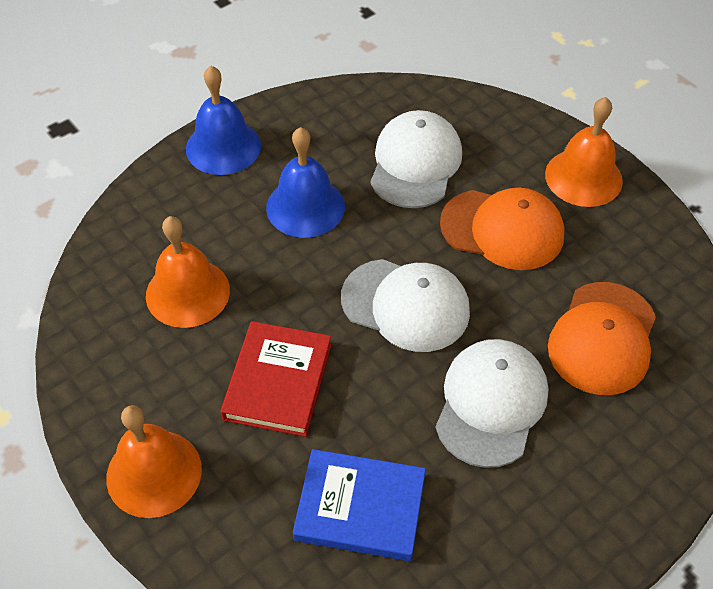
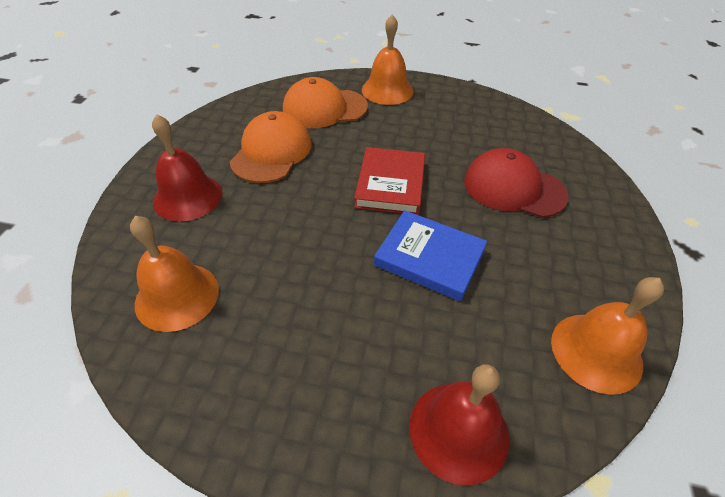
blue bell: 2 -> 0
red bell: 0 -> 2
red cap: 0 -> 1
white cap: 3 -> 0

